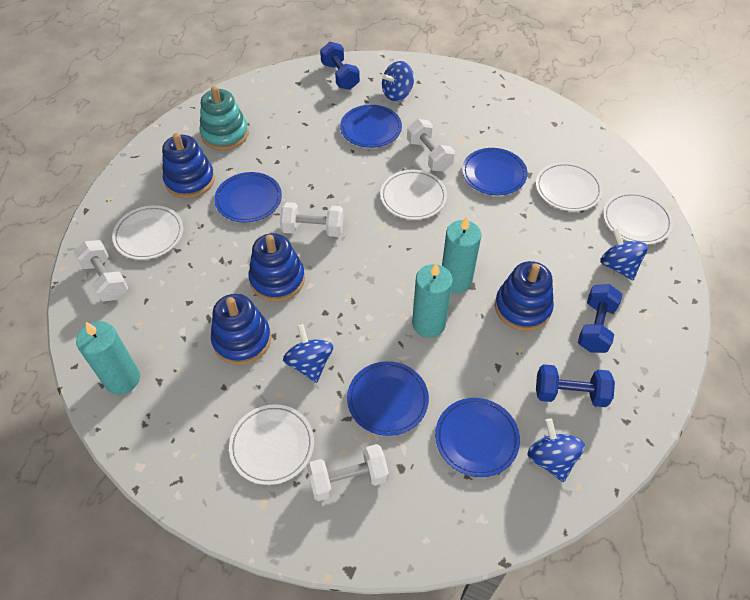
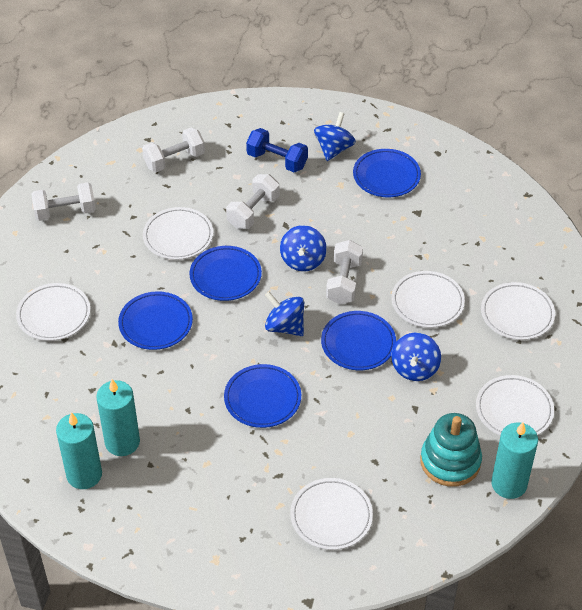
blue dumbbell: 3 -> 1
blue stacking toy: 4 -> 0
white plate: 5 -> 6

